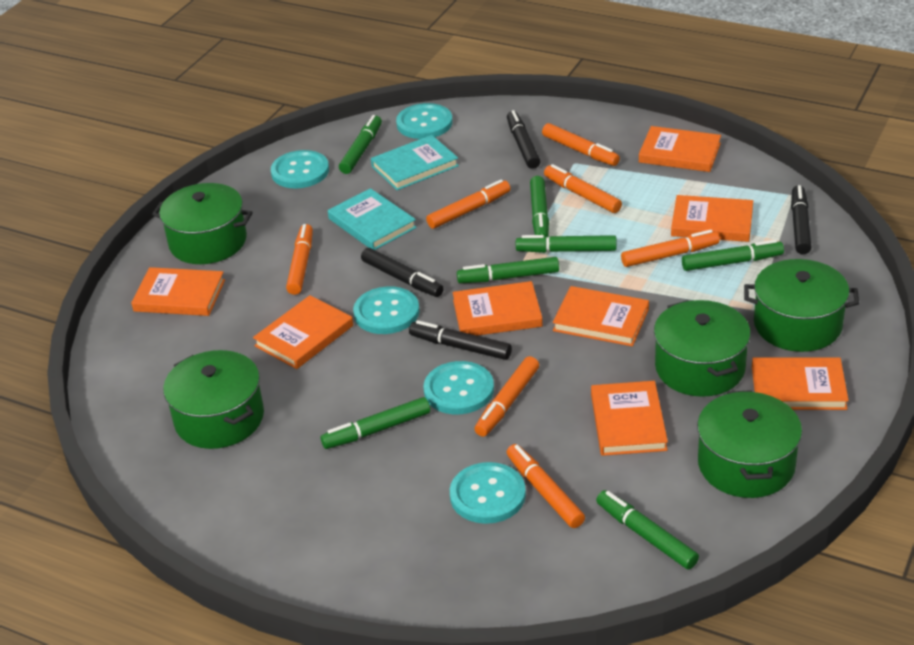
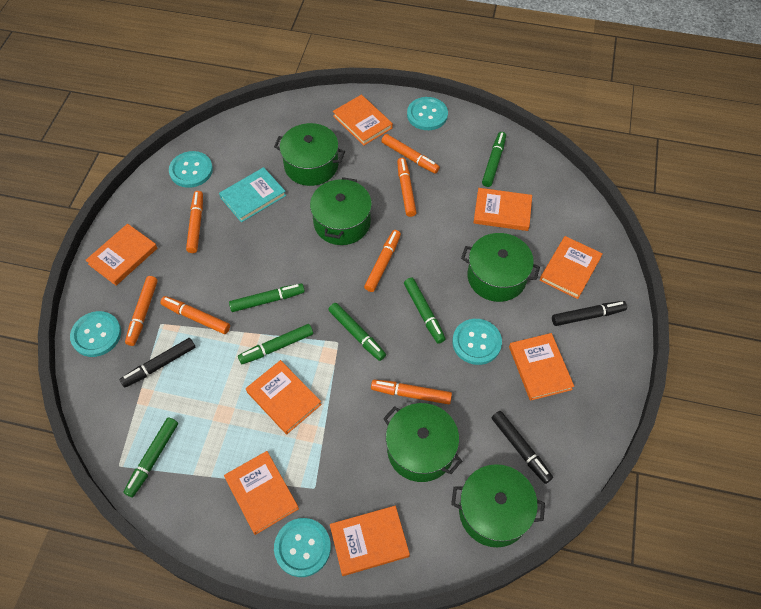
black marker: 4 -> 3
green marker: 7 -> 6
turquoise book: 2 -> 1

